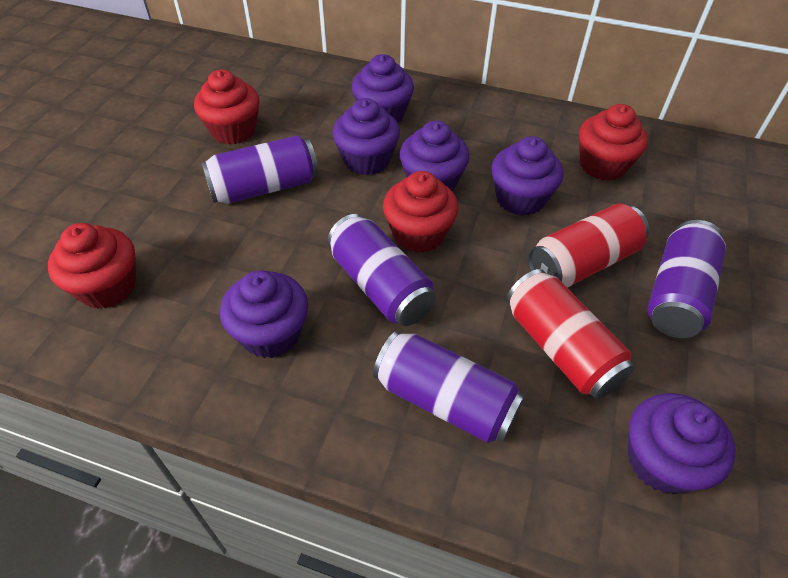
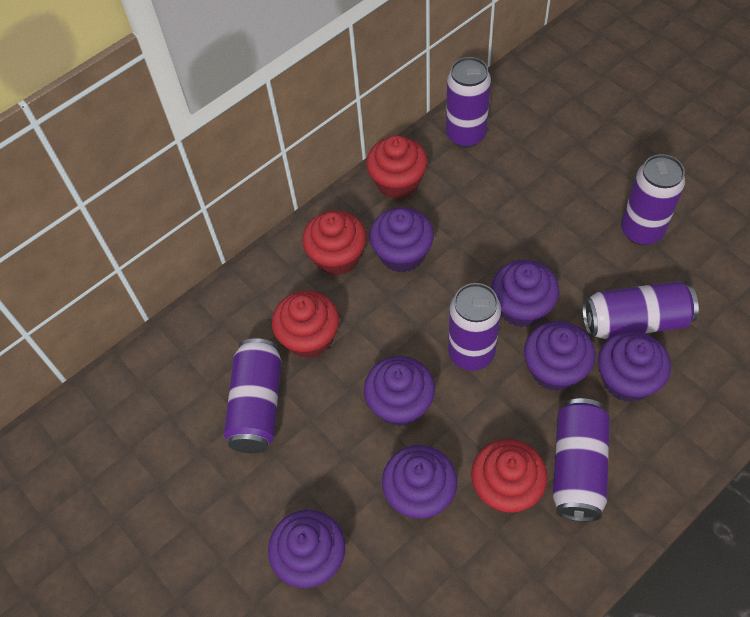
purple can: 4 -> 6
purple cupcake: 6 -> 7
red can: 2 -> 0

